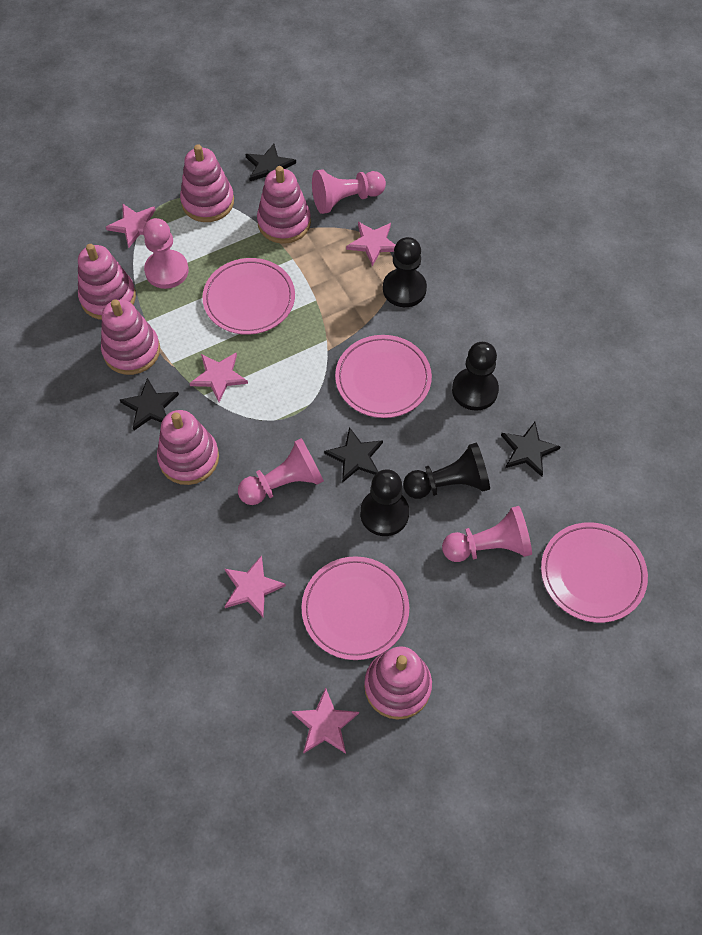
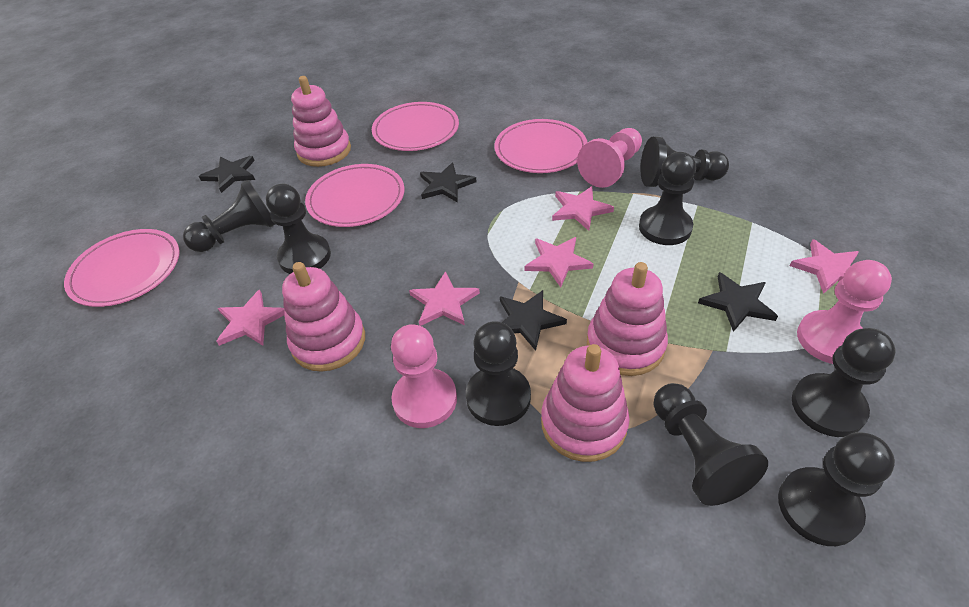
black pawn: 4 -> 8
pink pawn: 4 -> 3
pink stacking toy: 6 -> 4

